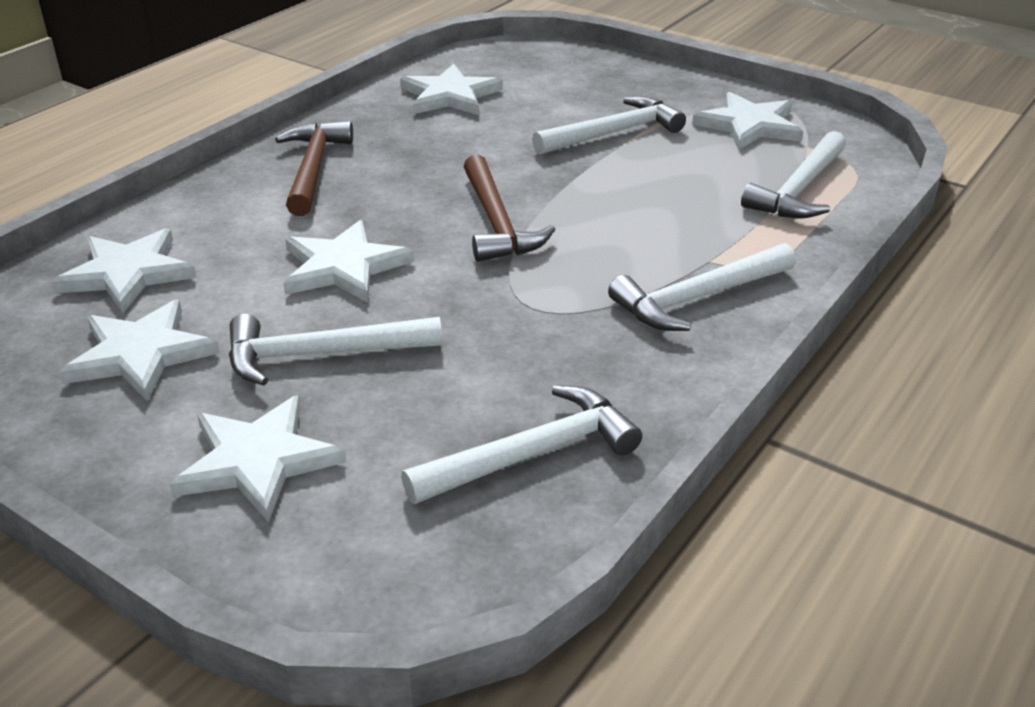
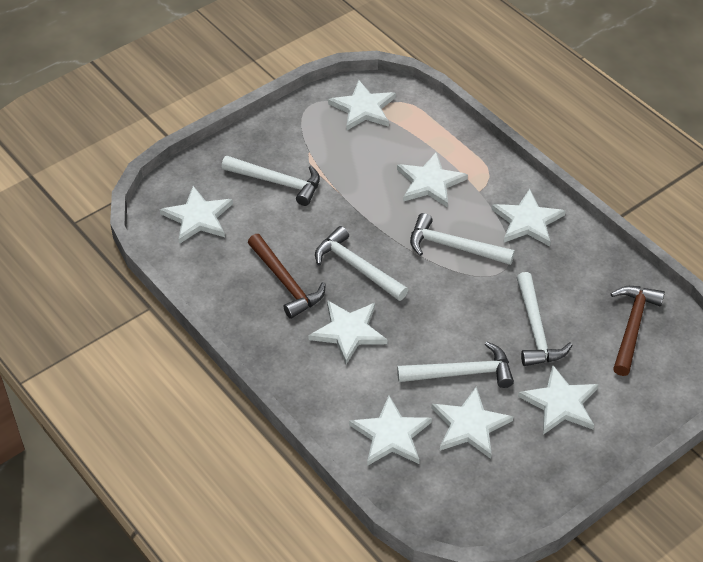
white star: 6 -> 8

